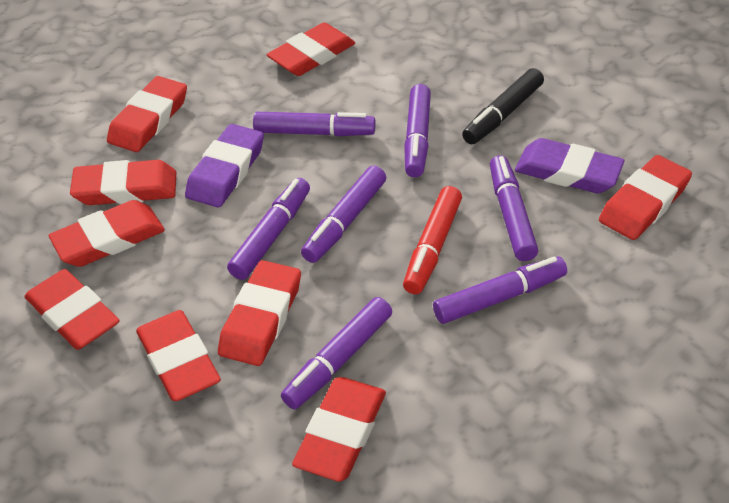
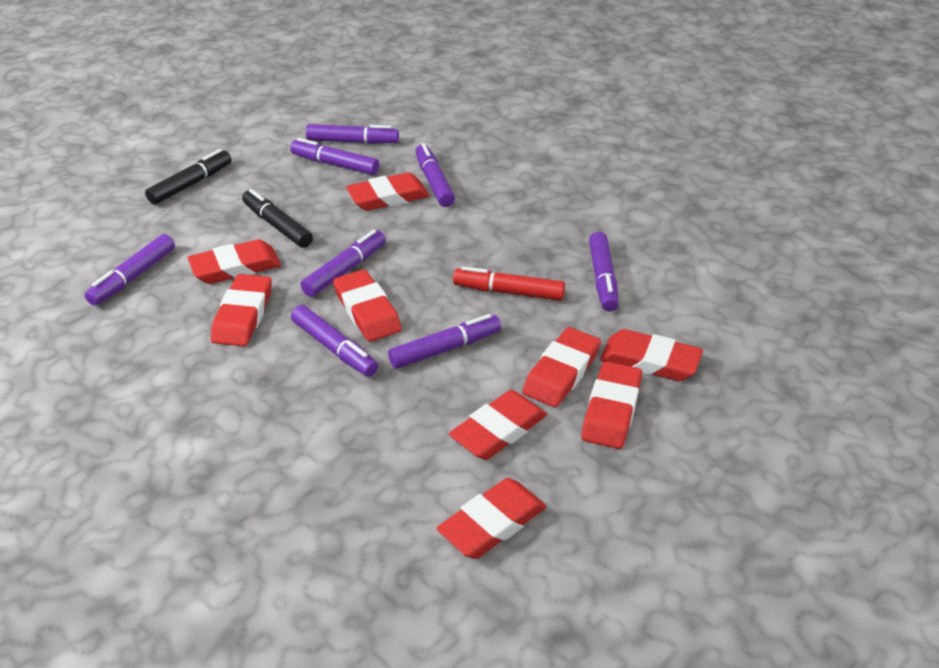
black marker: 1 -> 2
purple eraser: 2 -> 0
purple marker: 7 -> 8

